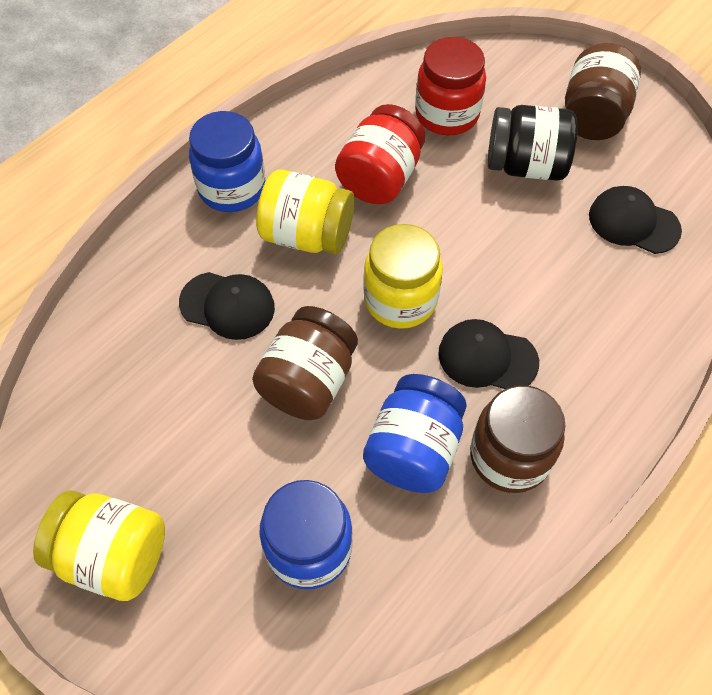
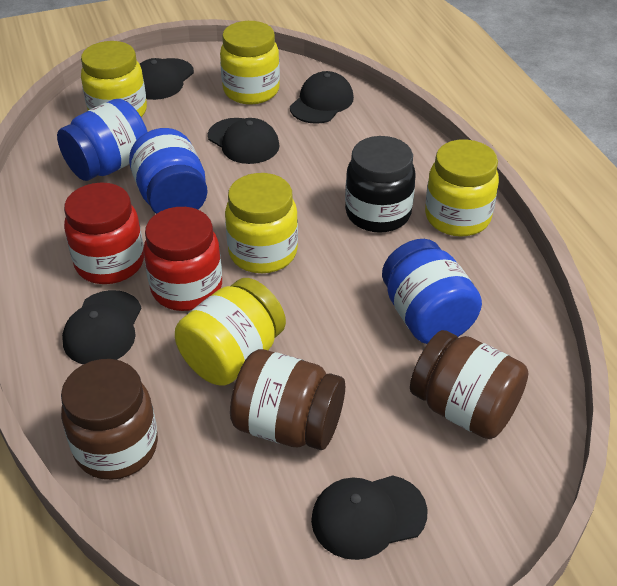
black cap: 3 -> 5
yellow jar: 3 -> 5

